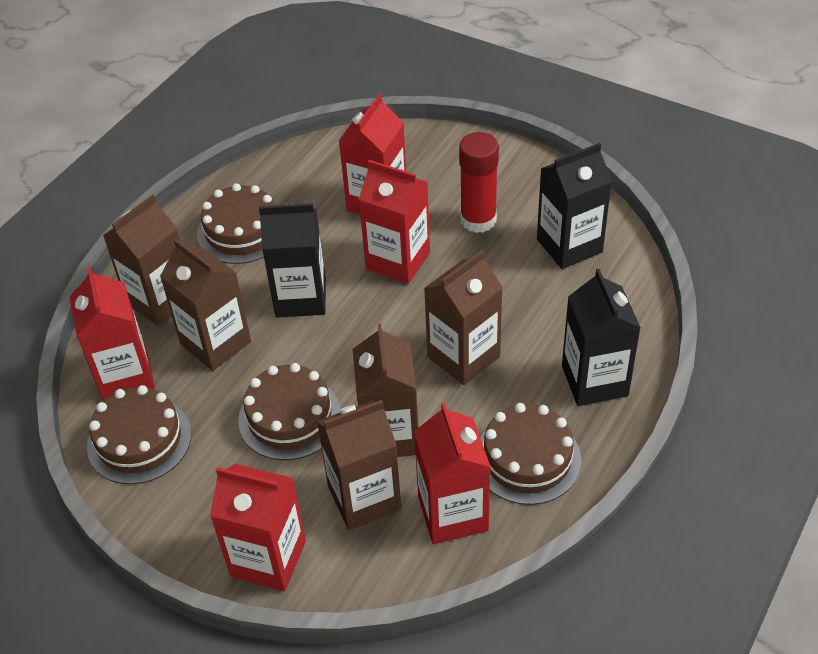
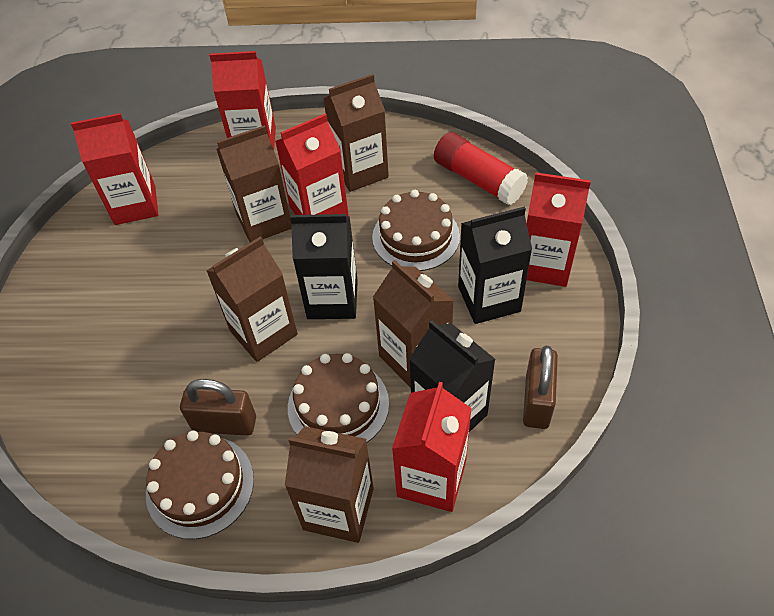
brown cake: 4 -> 3
brown padlock: 0 -> 2

